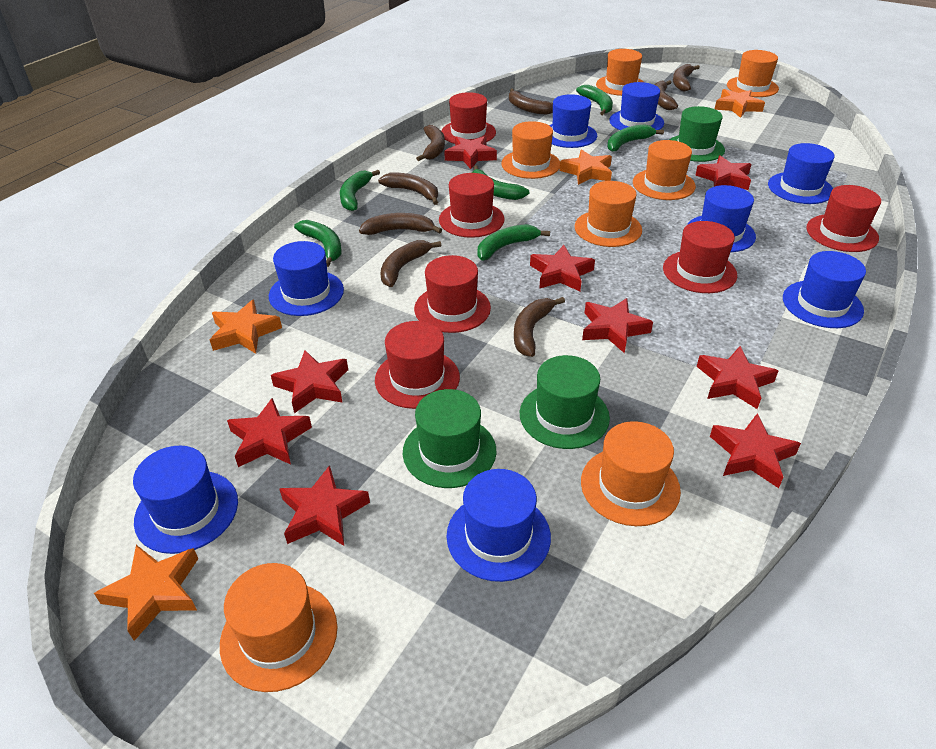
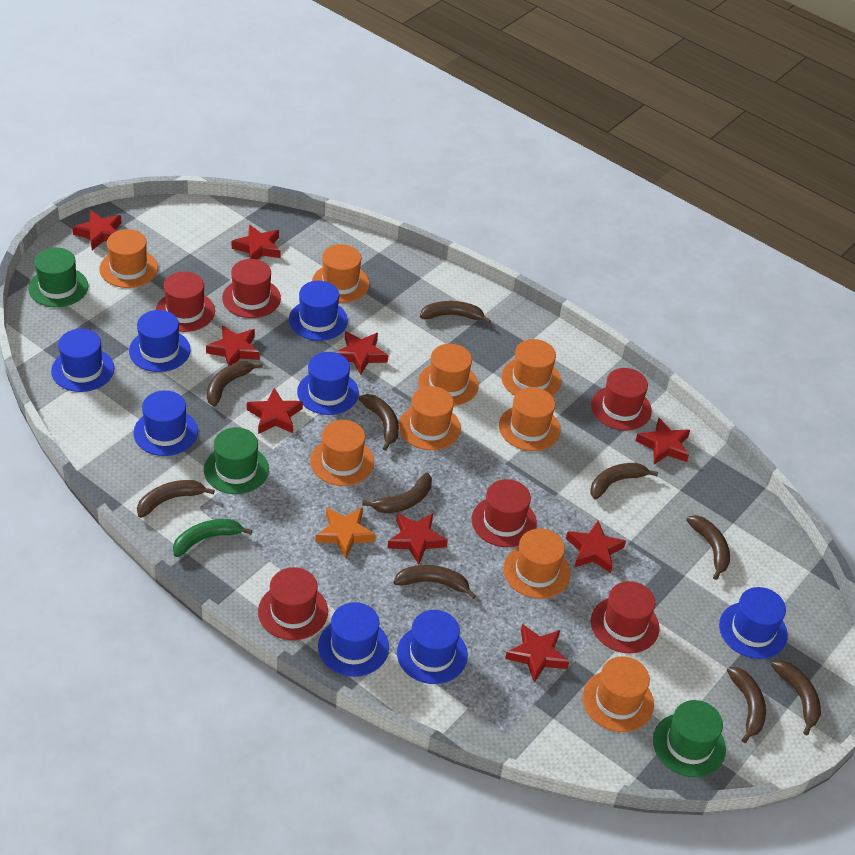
brown banana: 8 -> 10
green banana: 6 -> 1
orange hat: 7 -> 9
orange star: 4 -> 1

